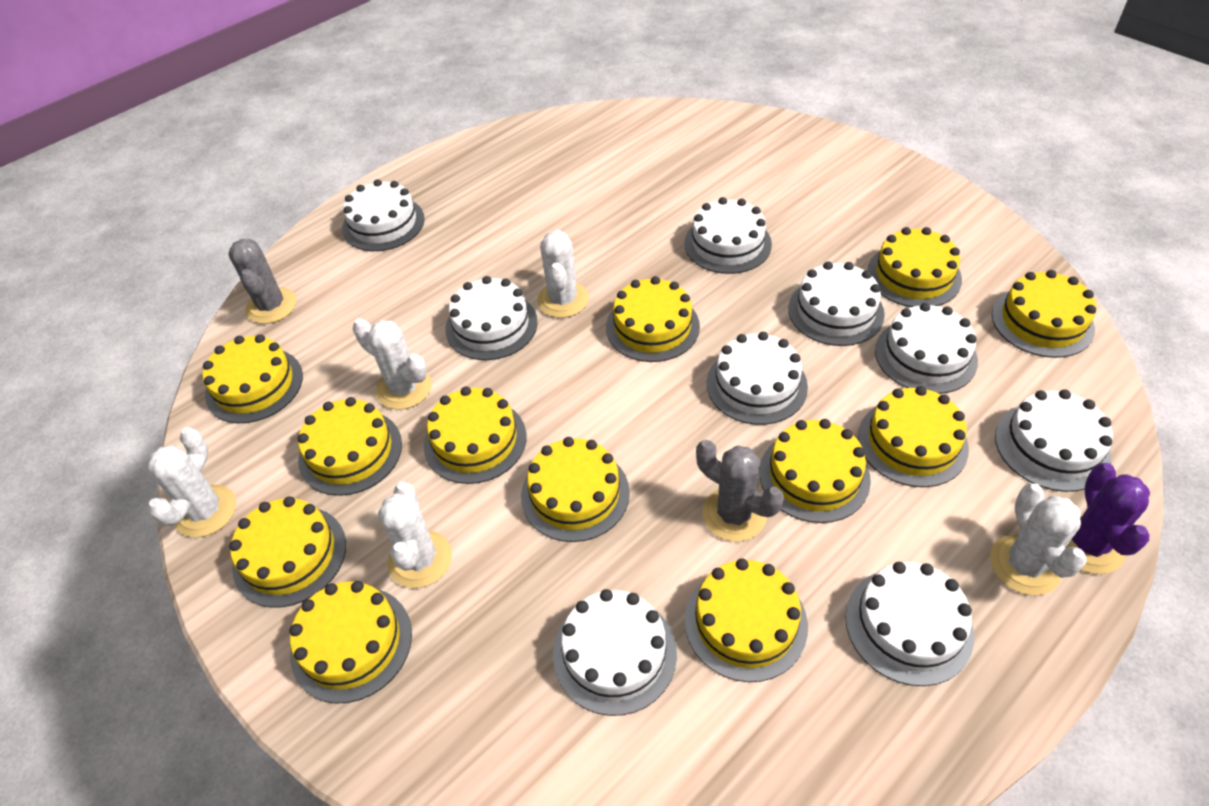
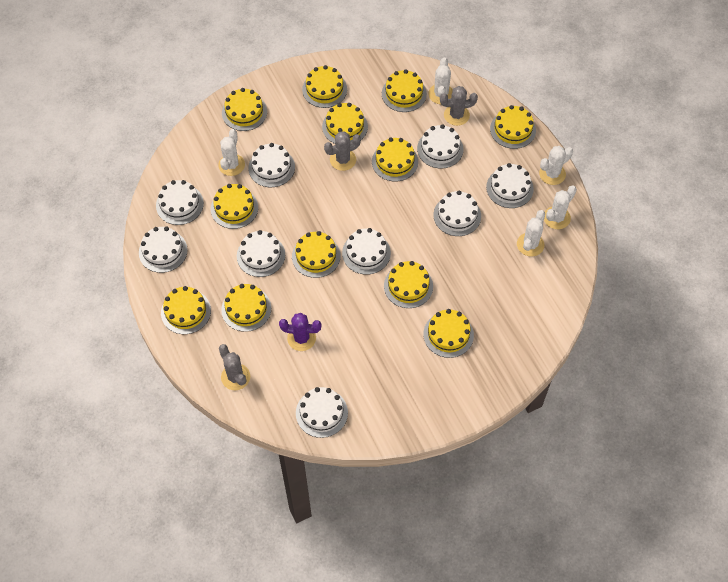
grey cactus: 2 -> 3

